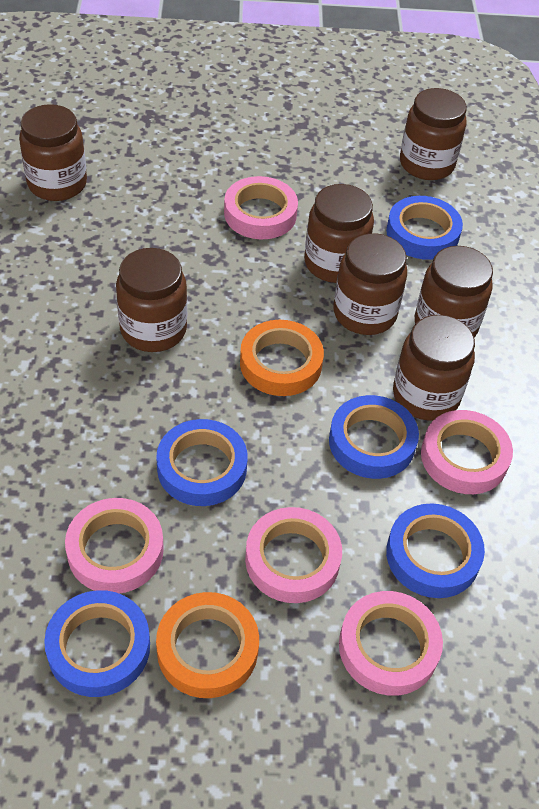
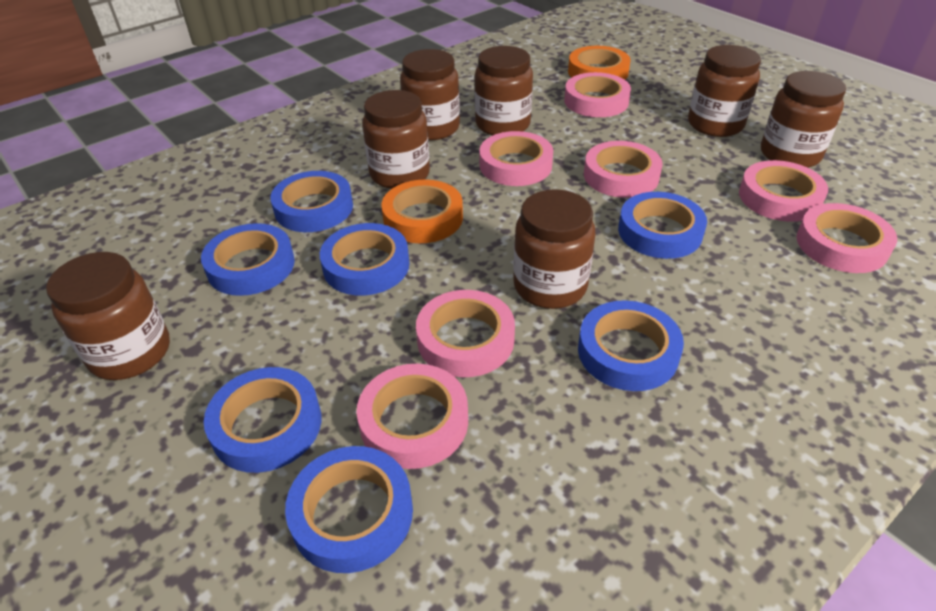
blue tape: 5 -> 7
pink tape: 5 -> 7

